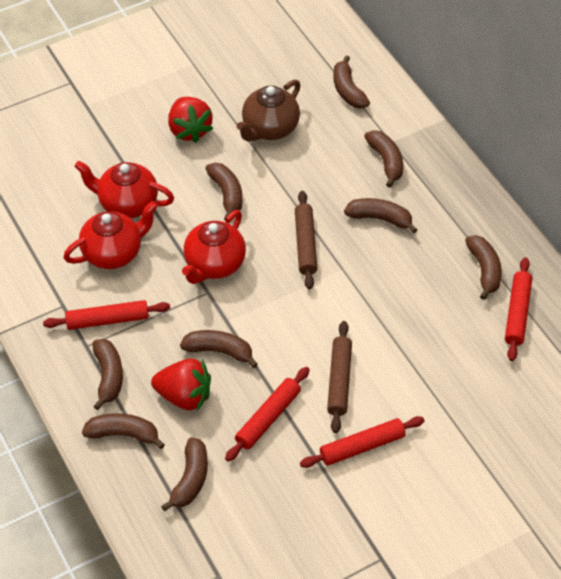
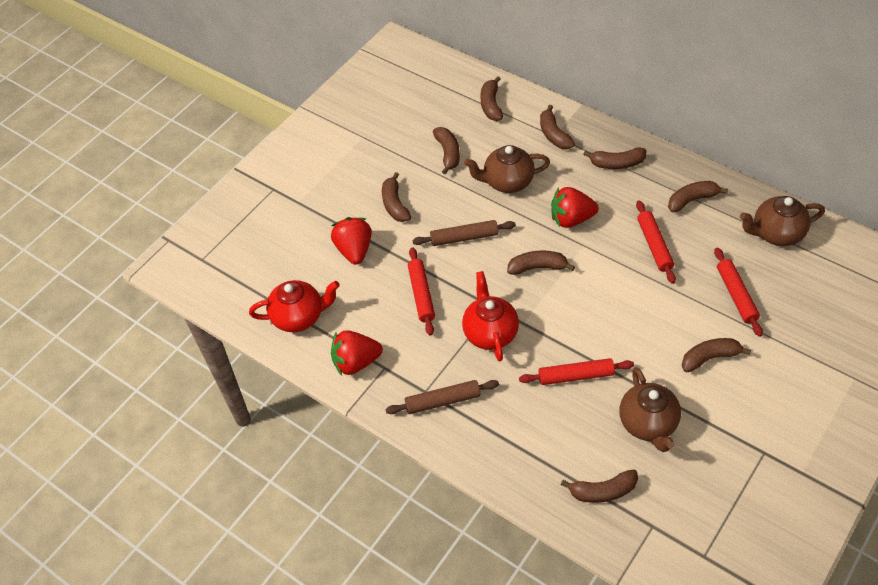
brown teapot: 1 -> 3
red strawberry: 2 -> 3
red teapot: 3 -> 2

